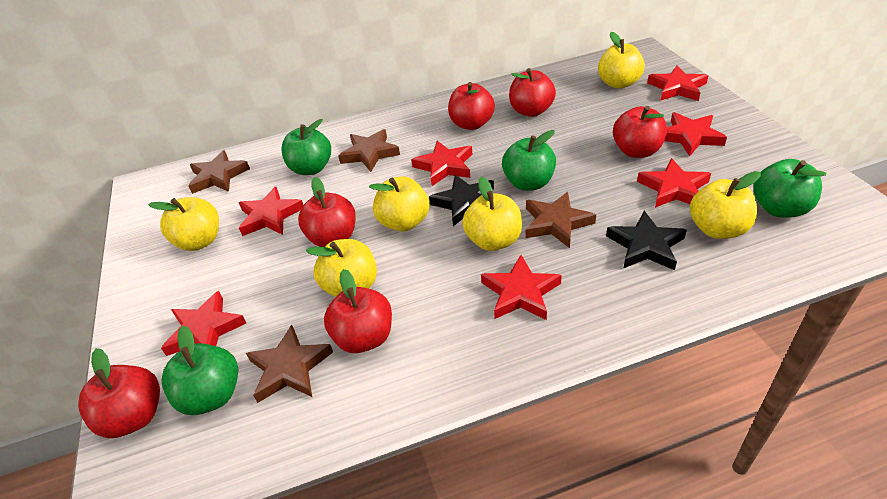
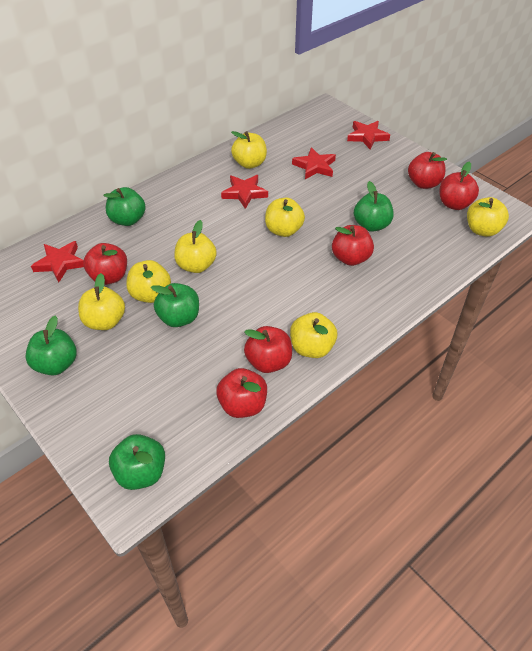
black star: 2 -> 0
brown star: 4 -> 0
green apple: 4 -> 5
red star: 7 -> 4
yellow apple: 6 -> 7

